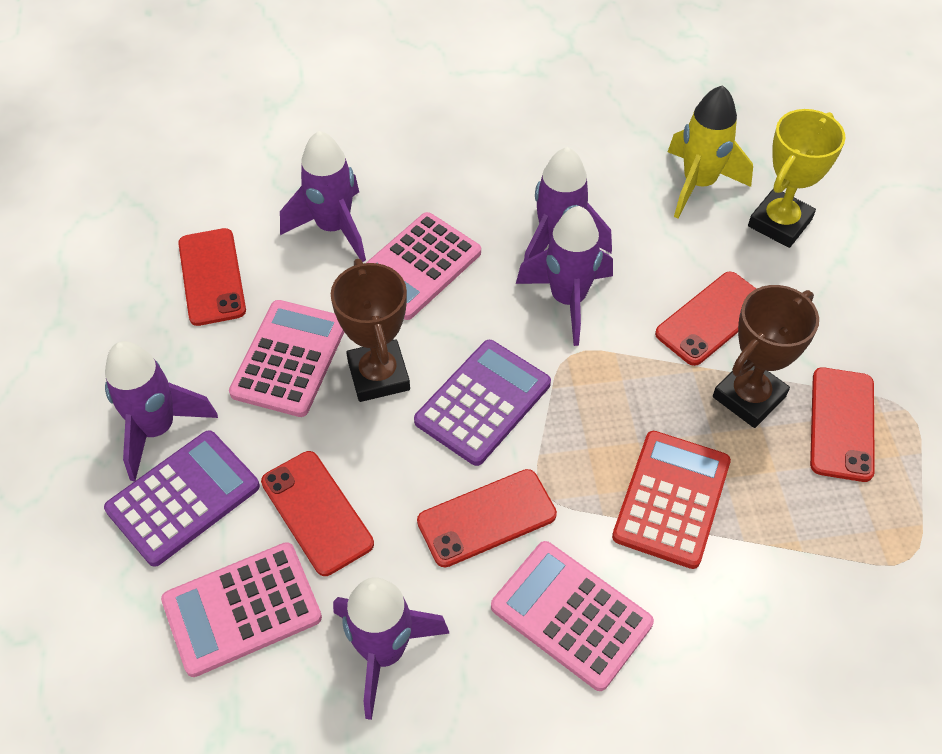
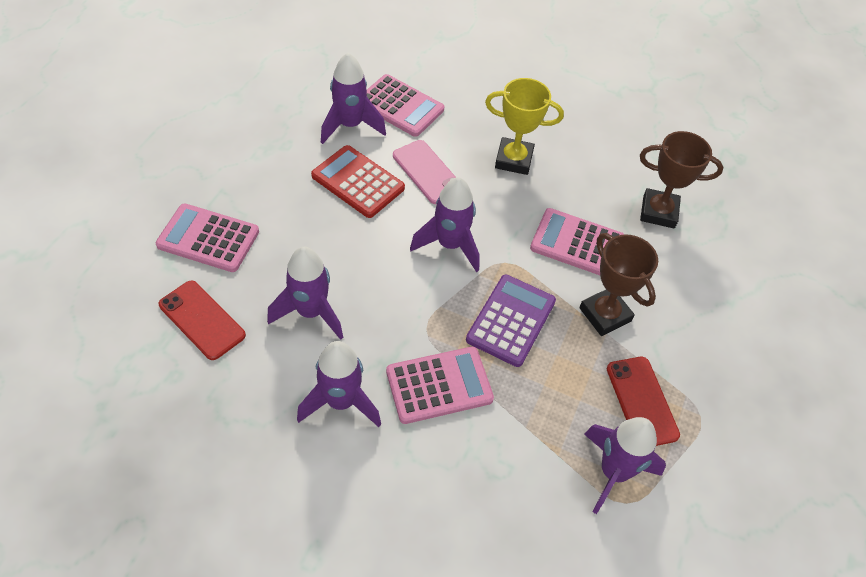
pink phone: 0 -> 1
purple calculator: 2 -> 1
red phone: 5 -> 2
yellow rocket: 1 -> 0

